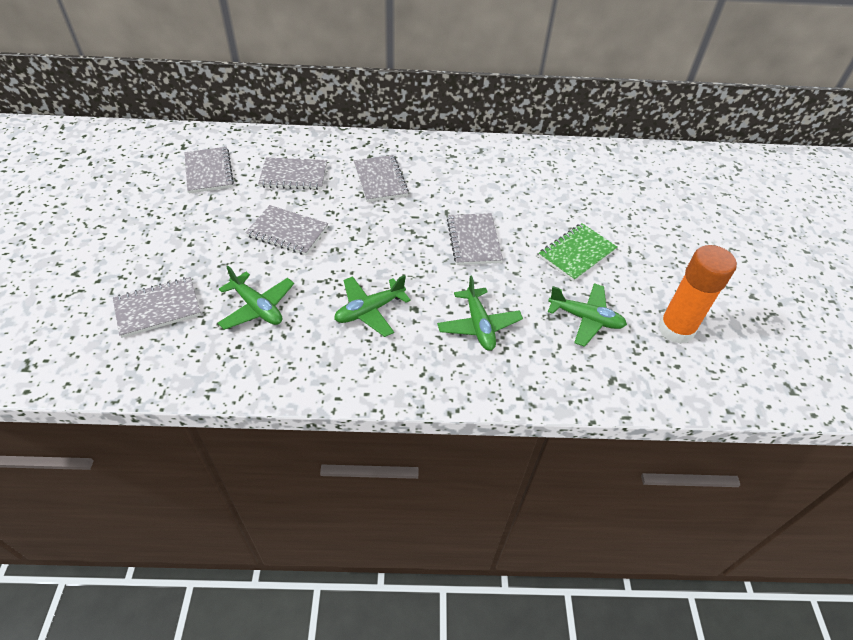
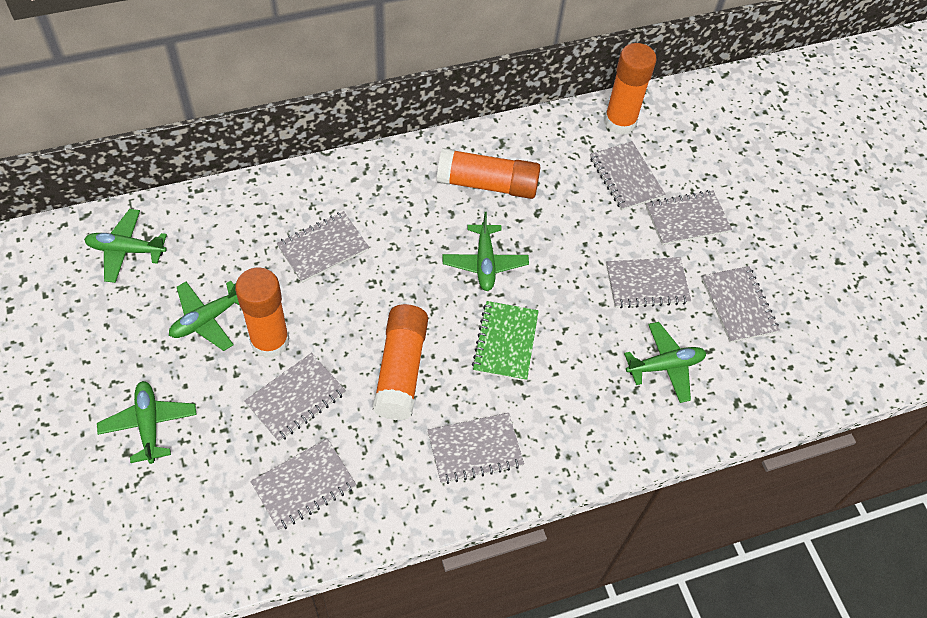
green plane: 4 -> 5
grey notebook: 6 -> 8
orange glue stick: 1 -> 4

